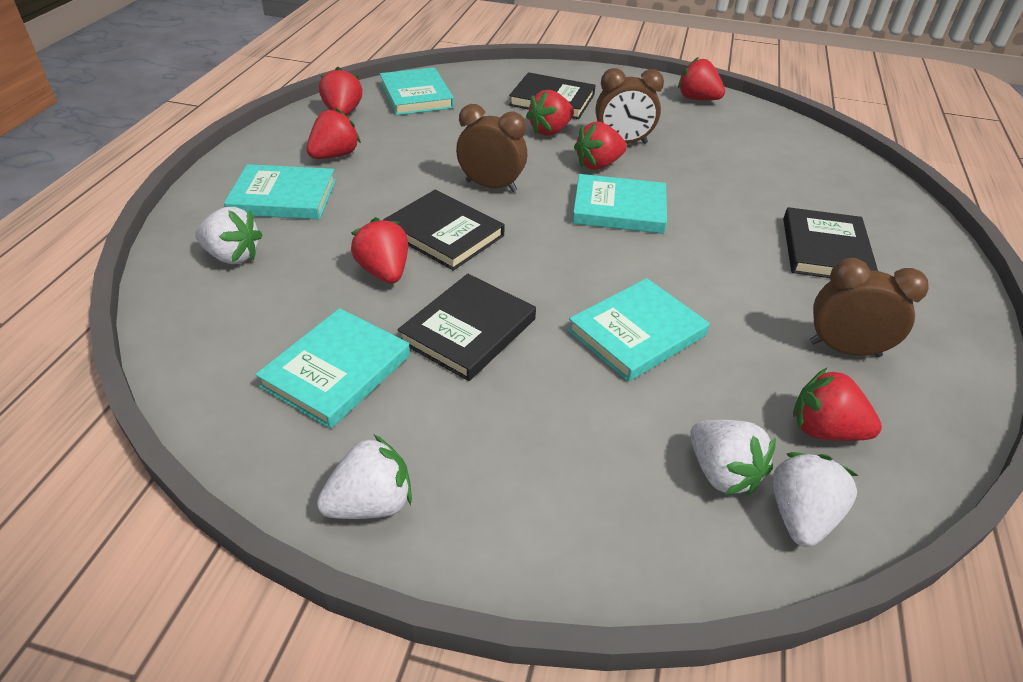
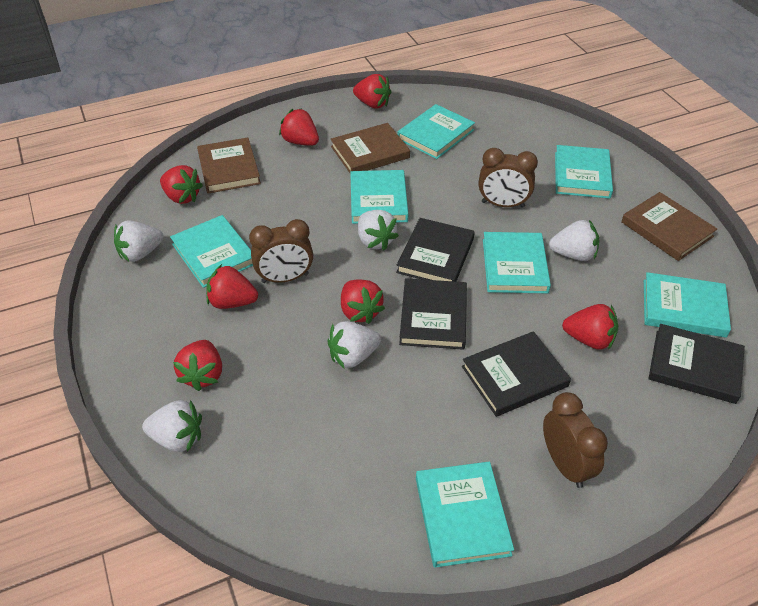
brown book: 0 -> 3
turquoise book: 5 -> 7
white strawberry: 4 -> 5

